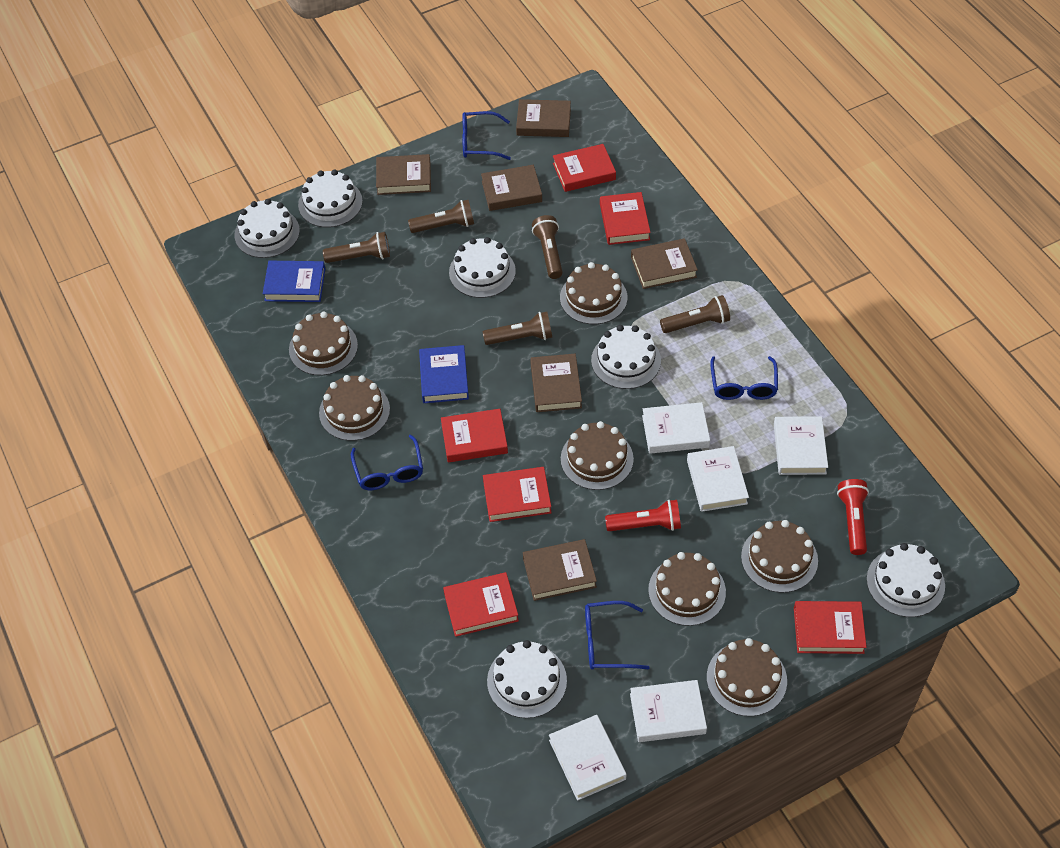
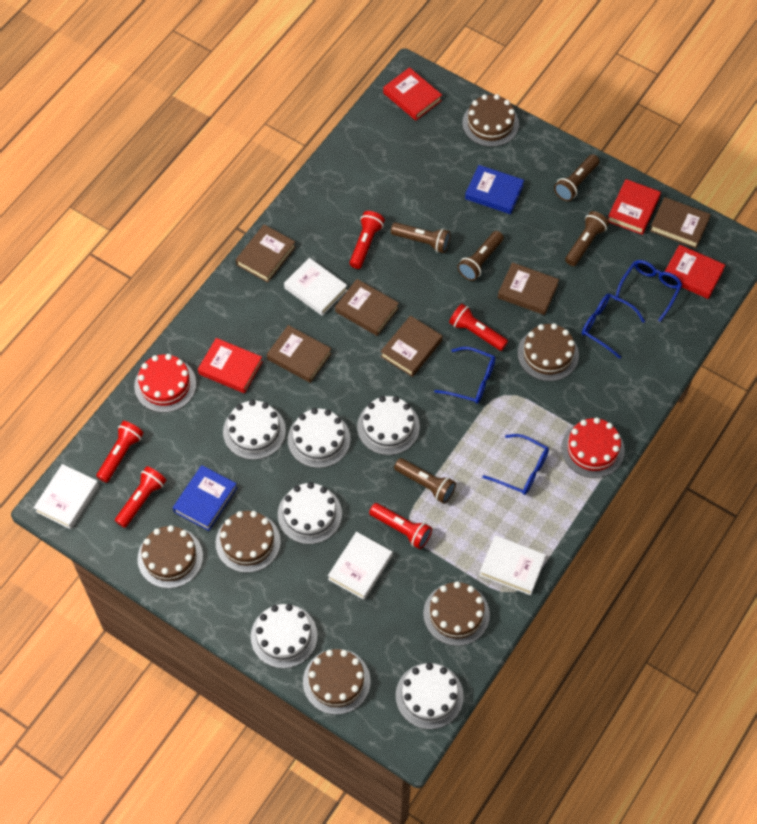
brown cake: 7 -> 6
red book: 6 -> 4
red cake: 0 -> 2
red flashlight: 2 -> 5
white book: 5 -> 4

